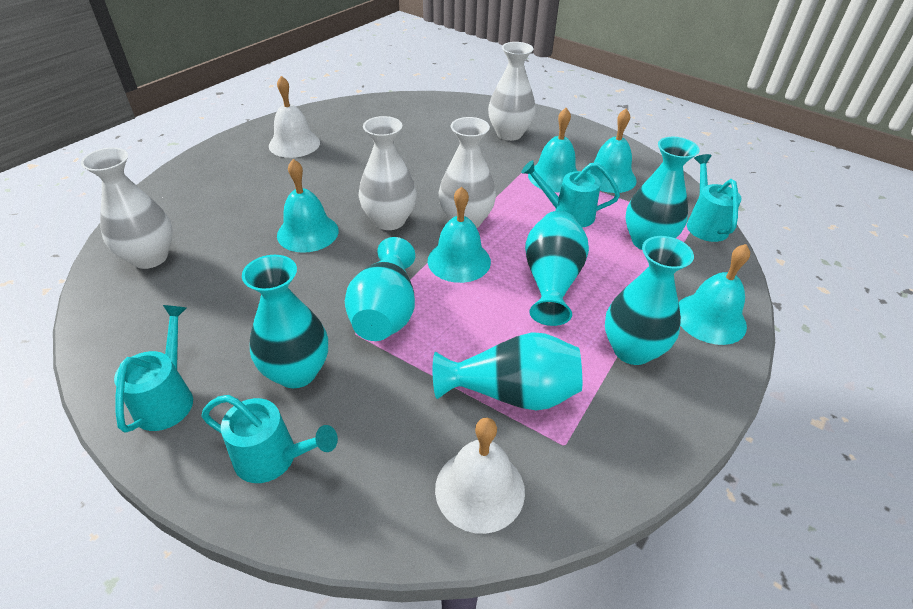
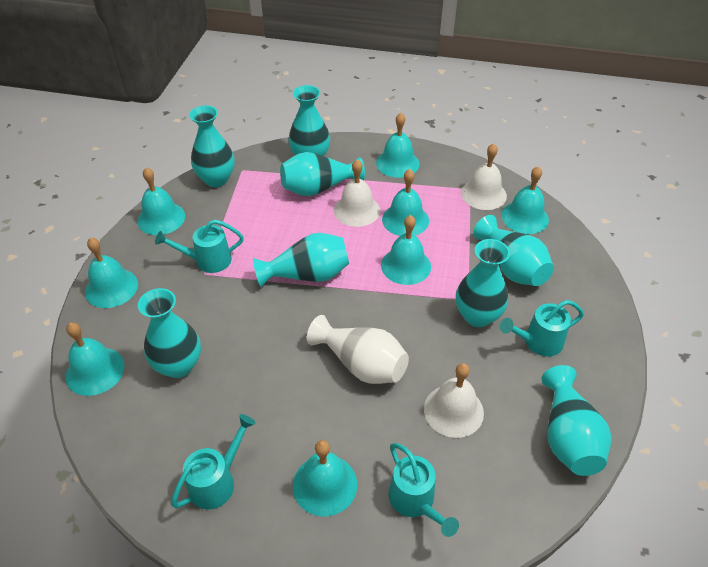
turquoise bell: 5 -> 8
turquoise vase: 6 -> 8
white bell: 2 -> 3
white vase: 4 -> 1

